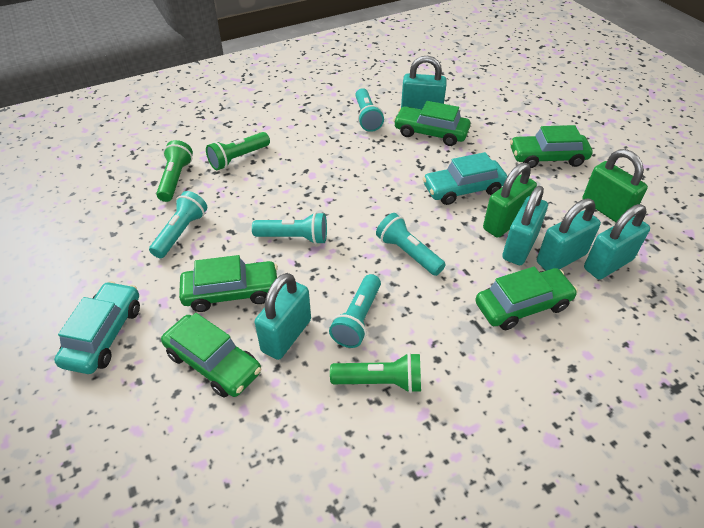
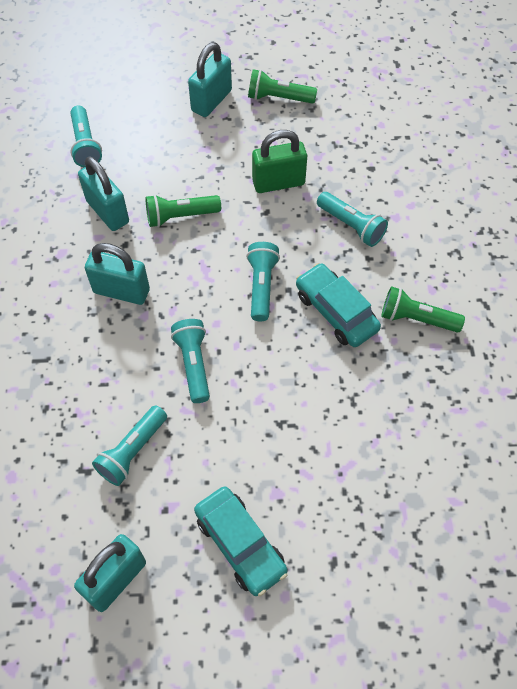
green car: 5 -> 0
green padlock: 2 -> 1
turquoise padlock: 5 -> 4

